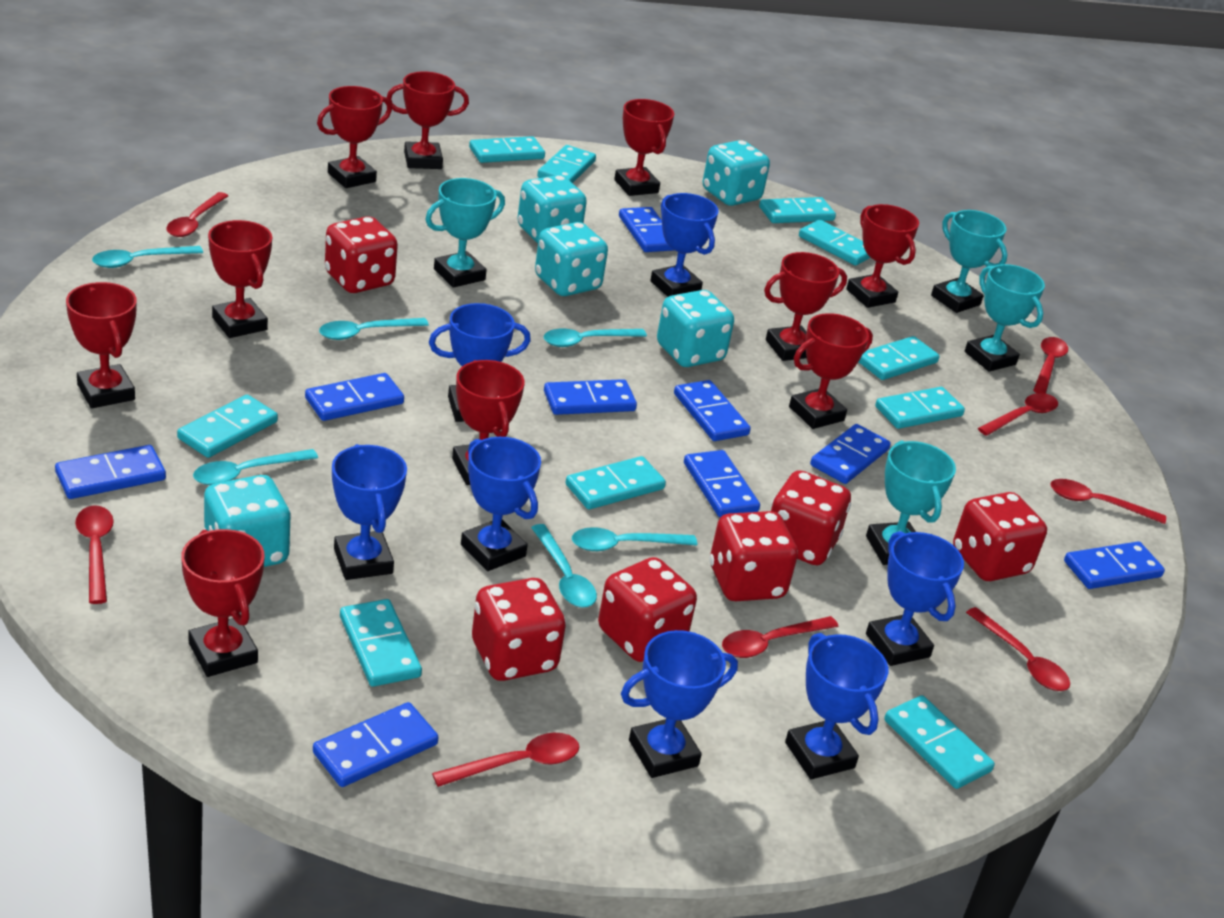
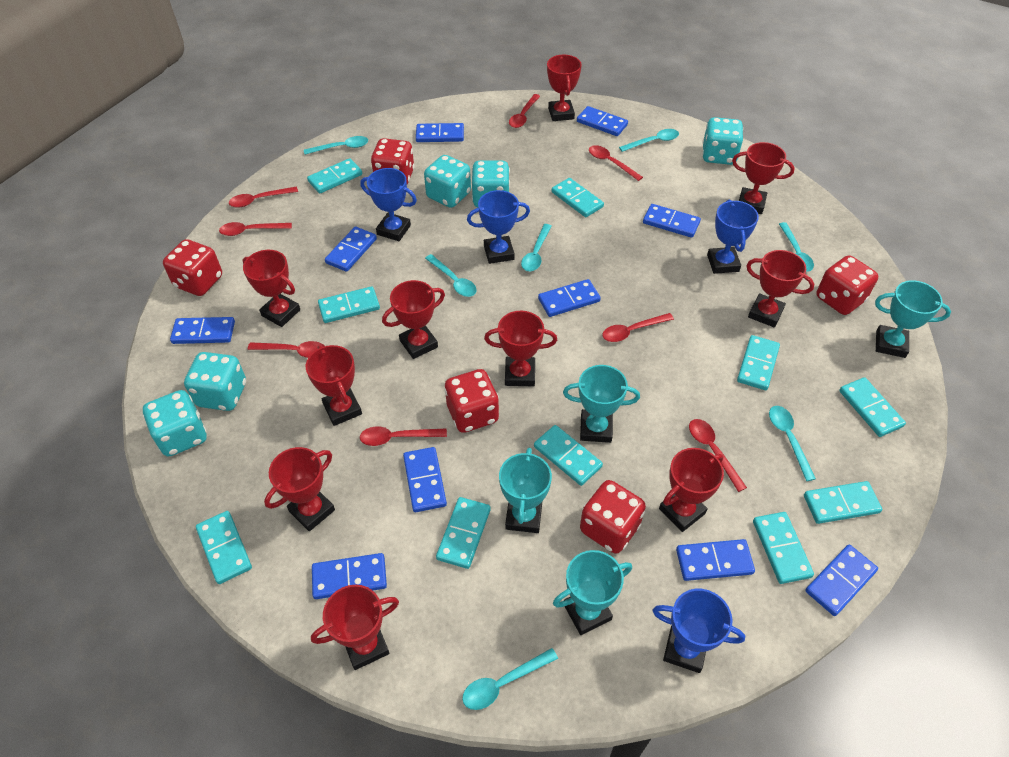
blue domino: 9 -> 10
blue trophy: 7 -> 4
red dice: 6 -> 5
turquoise spoon: 6 -> 7

